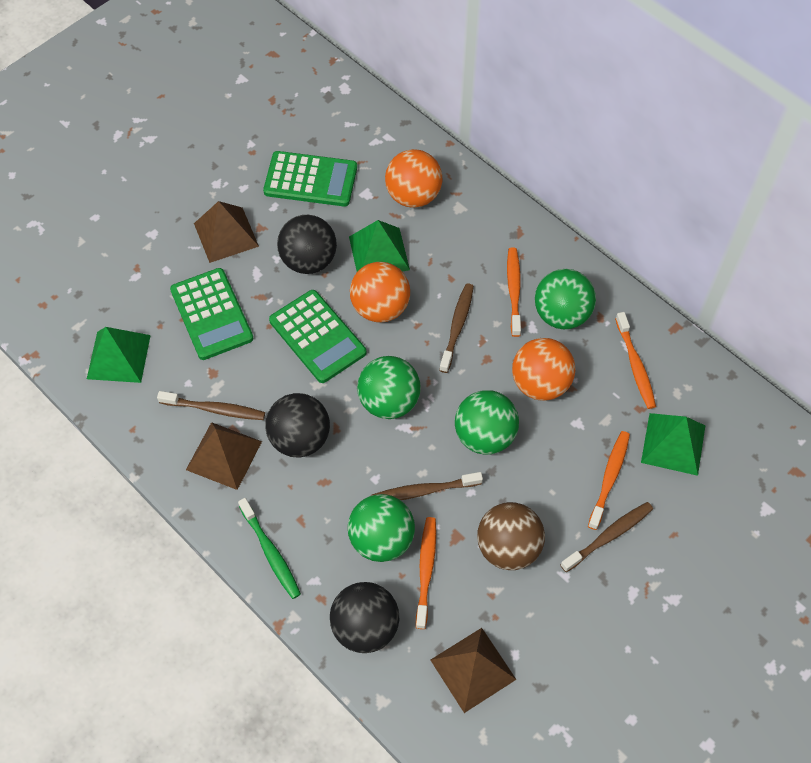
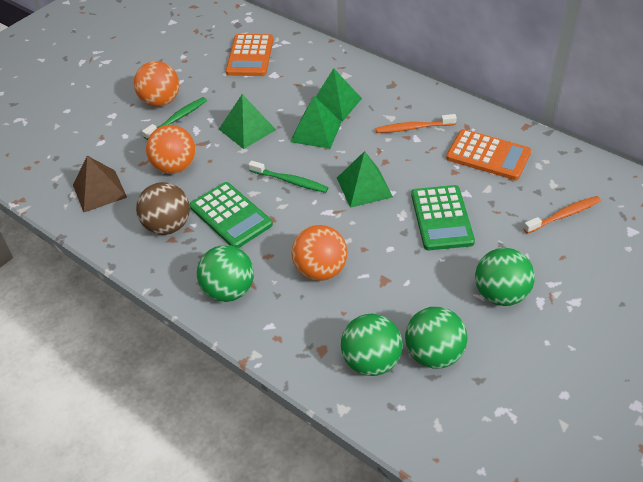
black ball: 3 -> 0
brown pyramid: 3 -> 1
brown toothbrush: 4 -> 0
green calculator: 3 -> 2
green pyramid: 3 -> 4
green toothbrush: 1 -> 2
orange calculator: 0 -> 2
orange toothbrush: 4 -> 2

